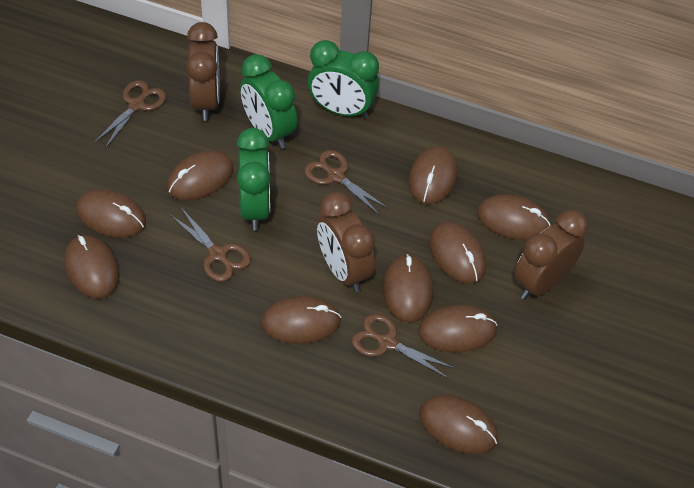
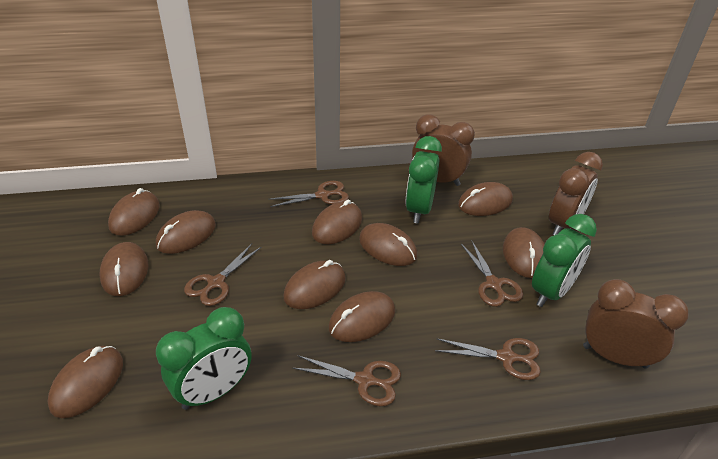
brown scissors: 4 -> 5

